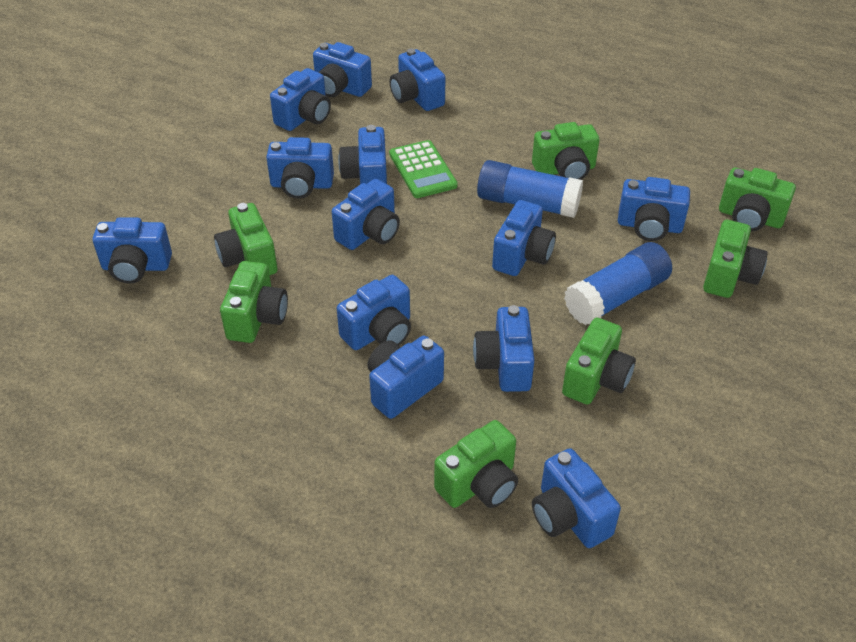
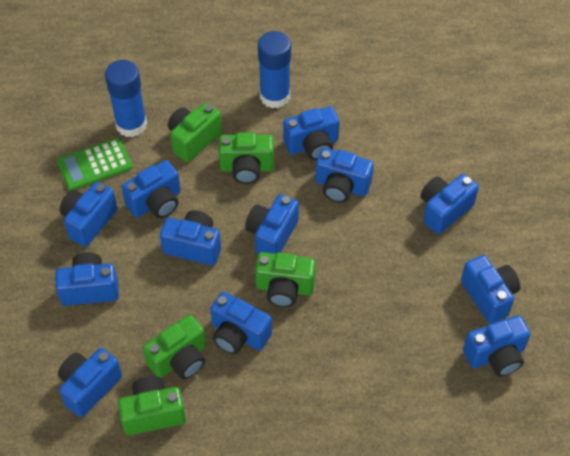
blue camera: 13 -> 12
green camera: 7 -> 5

